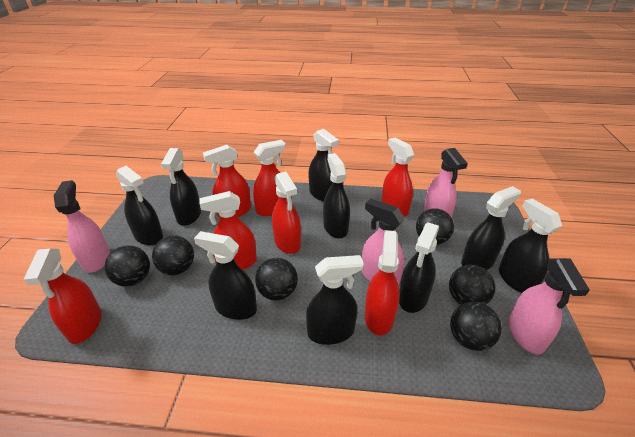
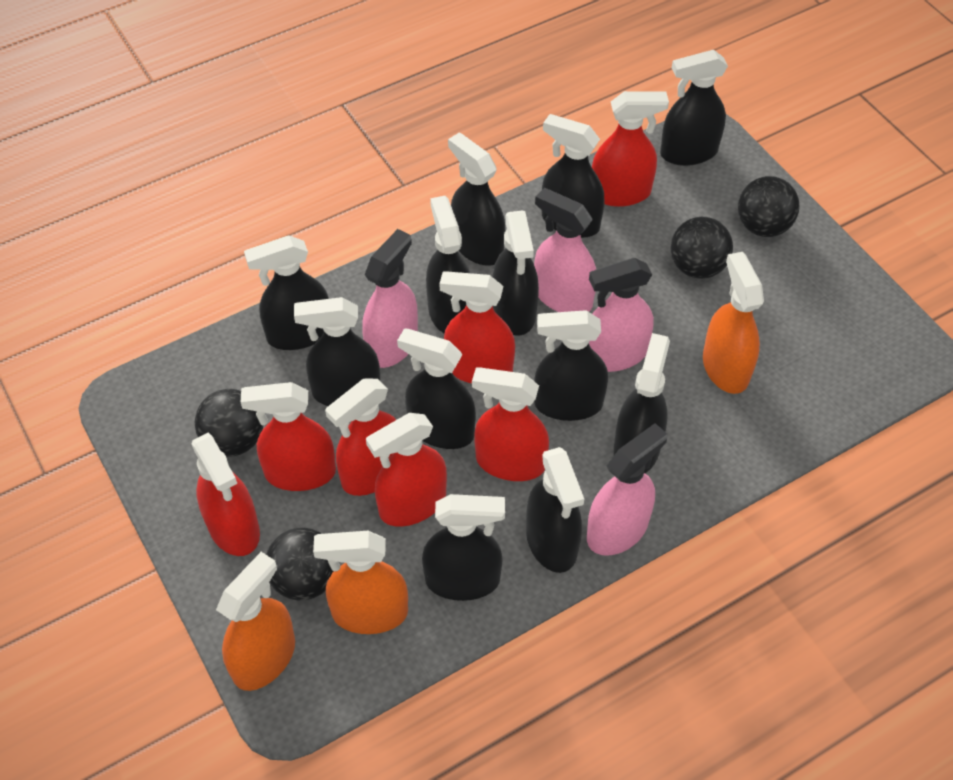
black ball: 6 -> 4
black spray bottle: 9 -> 12
orange spray bottle: 0 -> 3

